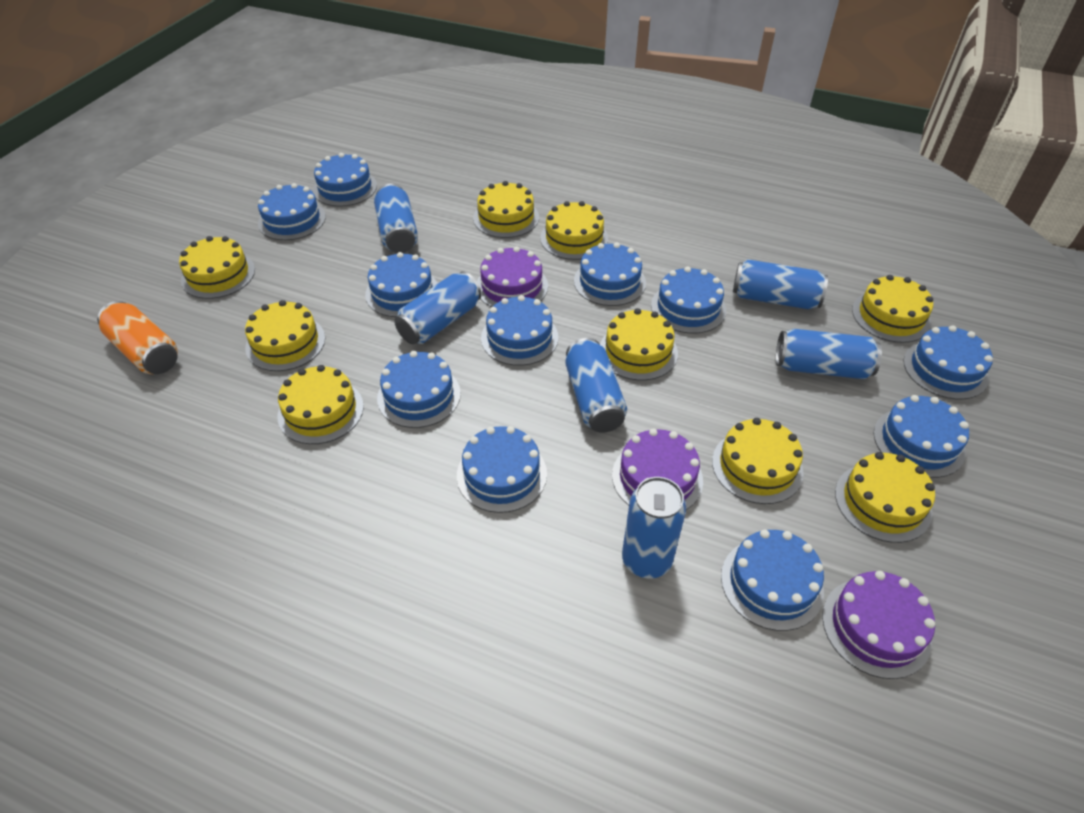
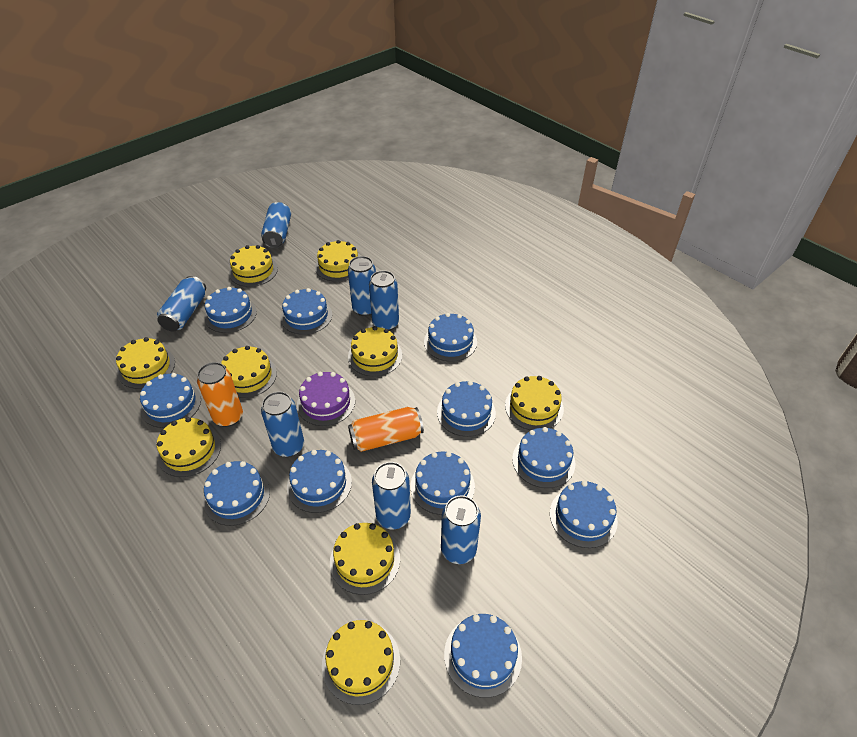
blue can: 6 -> 7
orange can: 1 -> 2
purple cake: 3 -> 1

